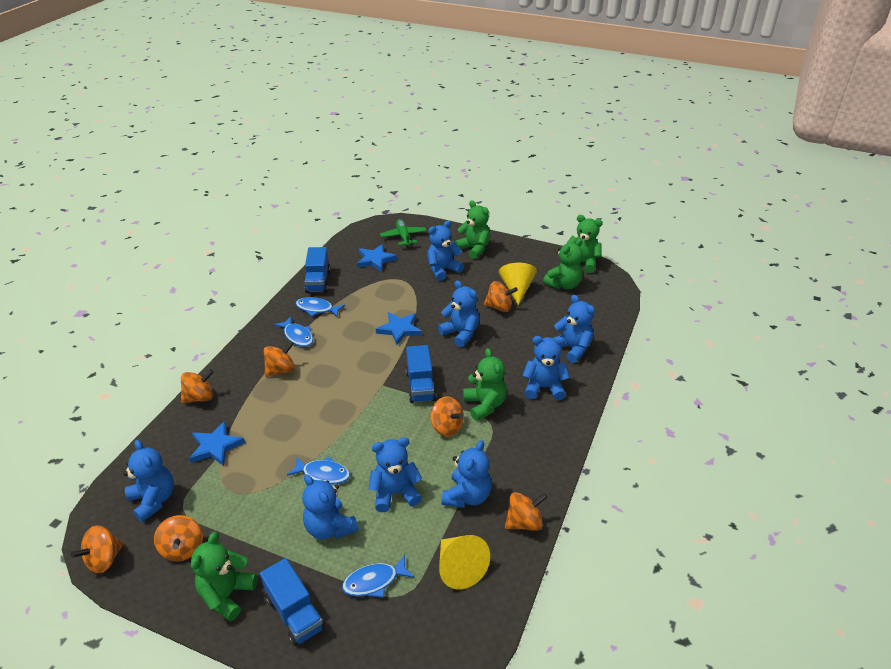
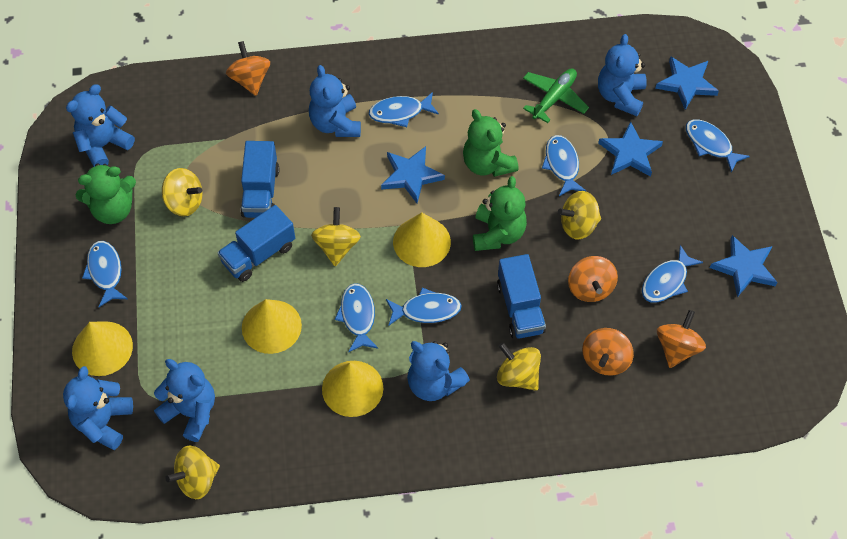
blue fish: 4 -> 7
blue star: 3 -> 4
blue teddy bear: 8 -> 6
green teddy bear: 5 -> 3
orange spinning top: 7 -> 4
yellow cone: 2 -> 4
yellow spinning top: 0 -> 5

